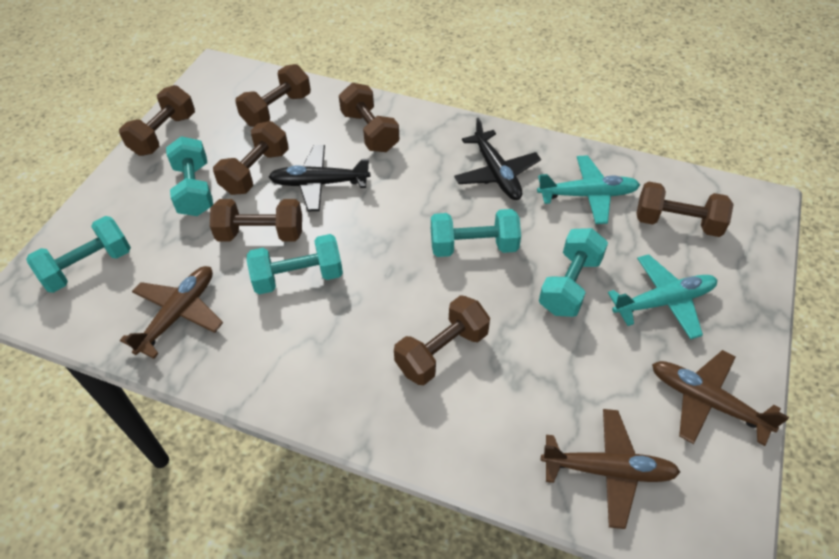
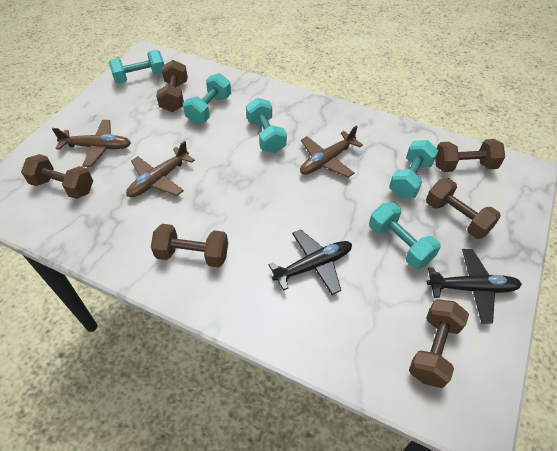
brown dumbbell: 7 -> 6
turquoise plane: 2 -> 0

